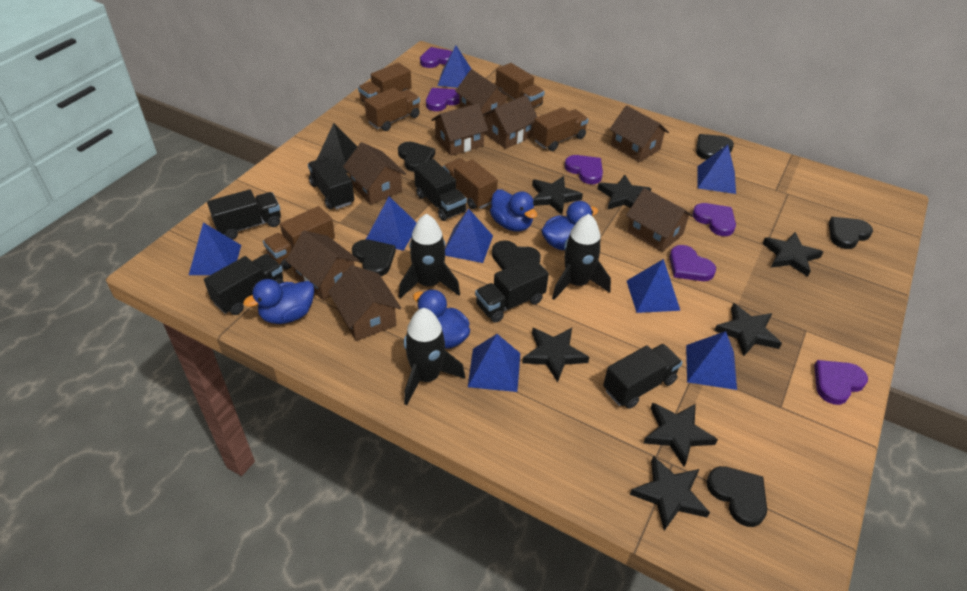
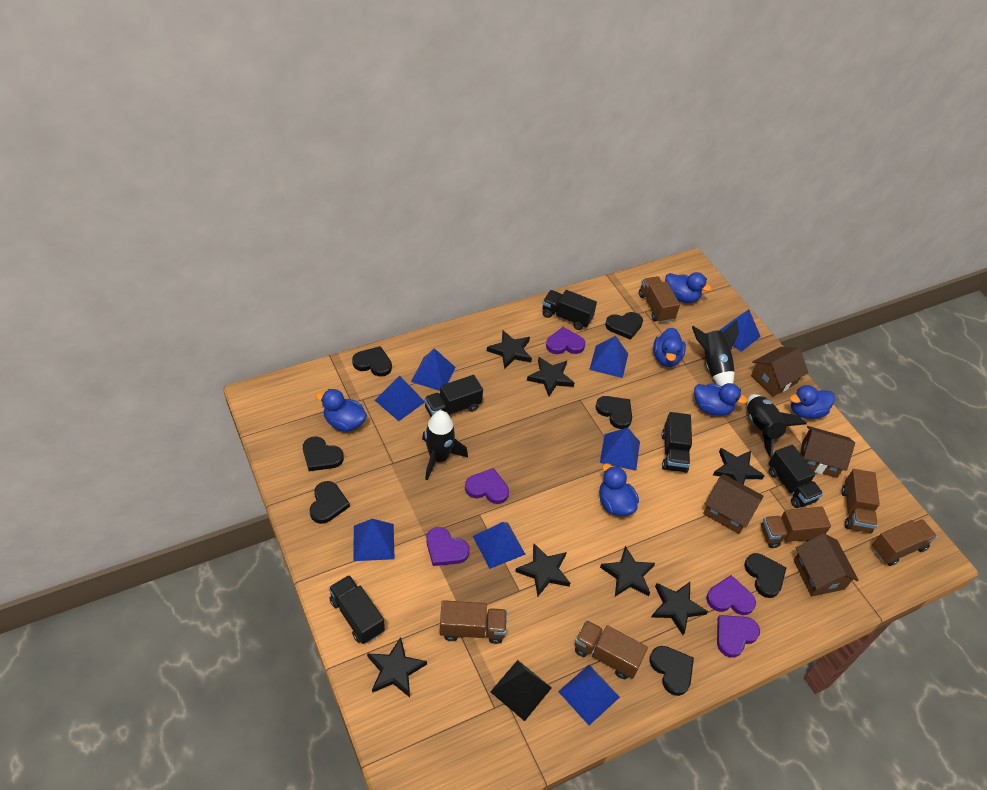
black heart: 6 -> 7
black truck: 6 -> 5
blue duck: 4 -> 6
brown house: 8 -> 4
purple heart: 6 -> 5

